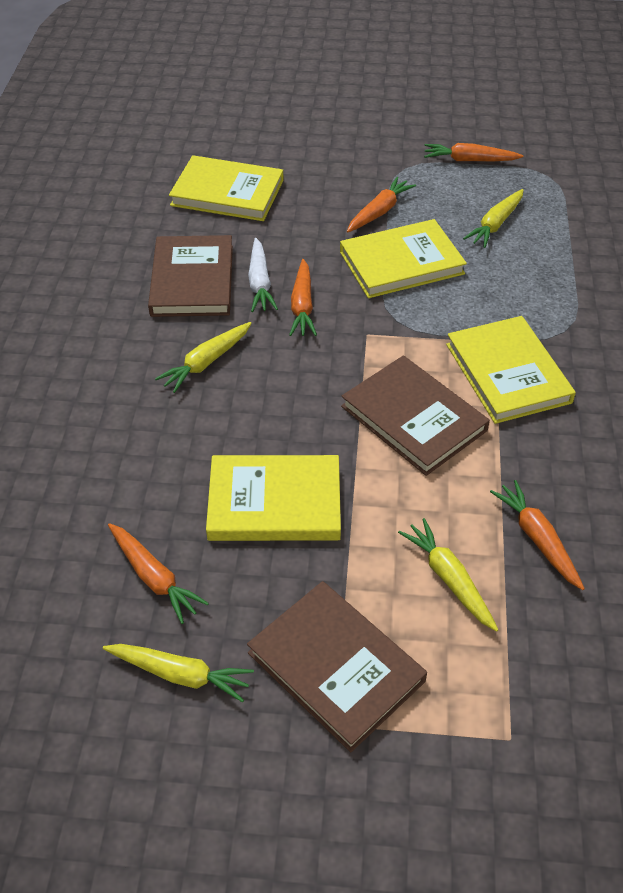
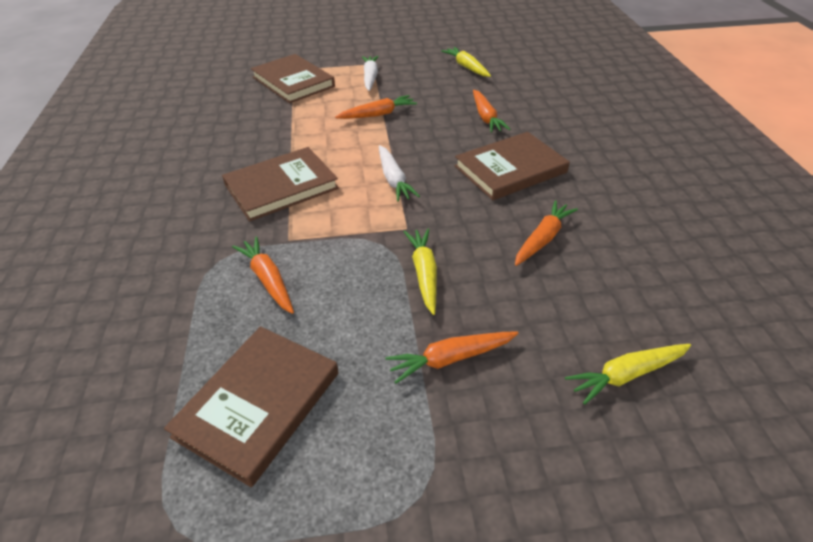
brown book: 3 -> 4
white carrot: 1 -> 2
yellow book: 4 -> 0
yellow carrot: 4 -> 3

